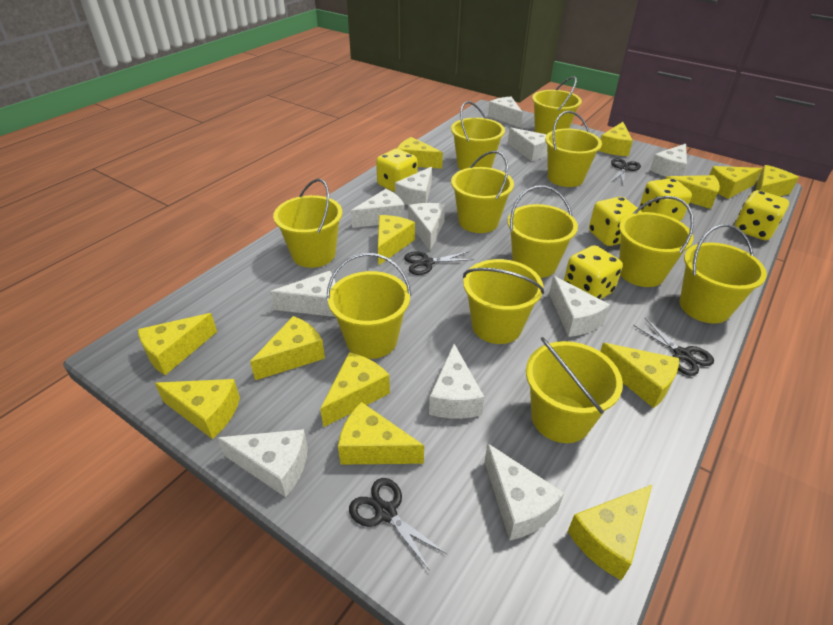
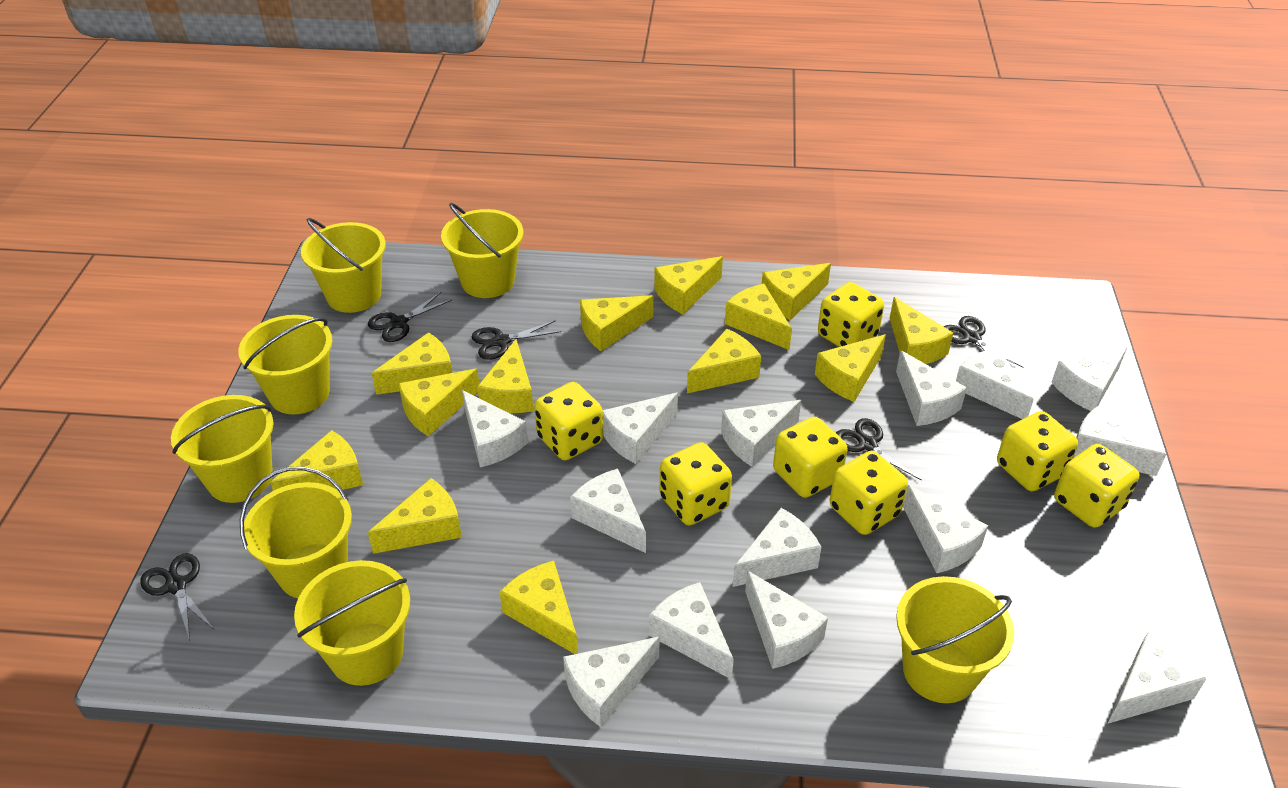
black scissors: 4 -> 5
white cheese: 11 -> 14
yellow bucket: 11 -> 7
yellow dice: 5 -> 7

